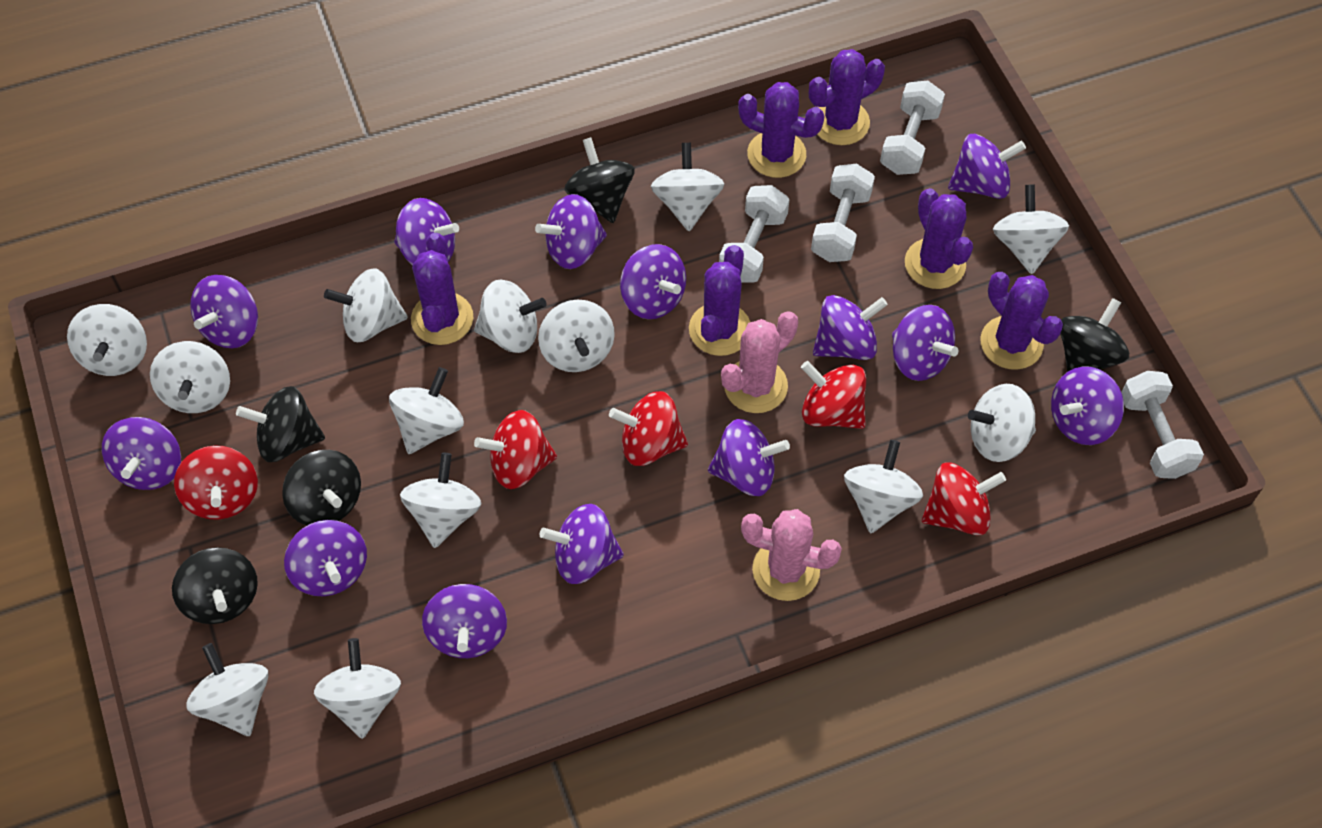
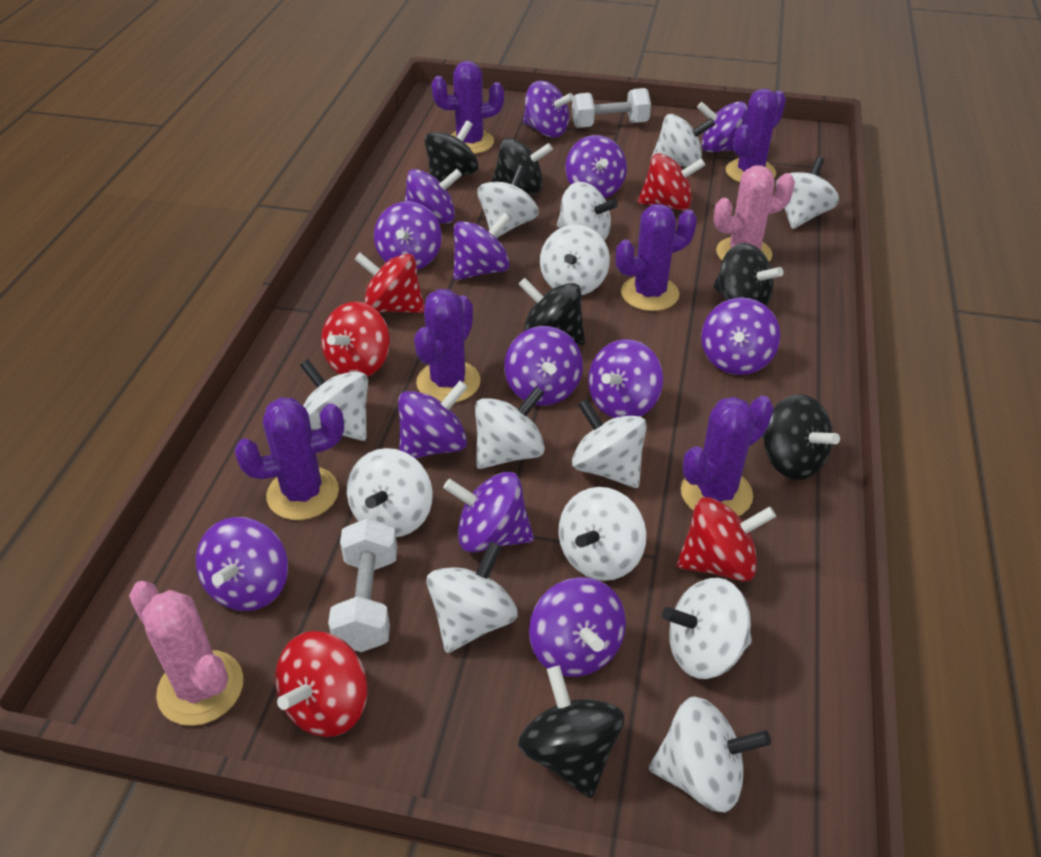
black spinning top: 5 -> 6
white dumbbell: 4 -> 2

